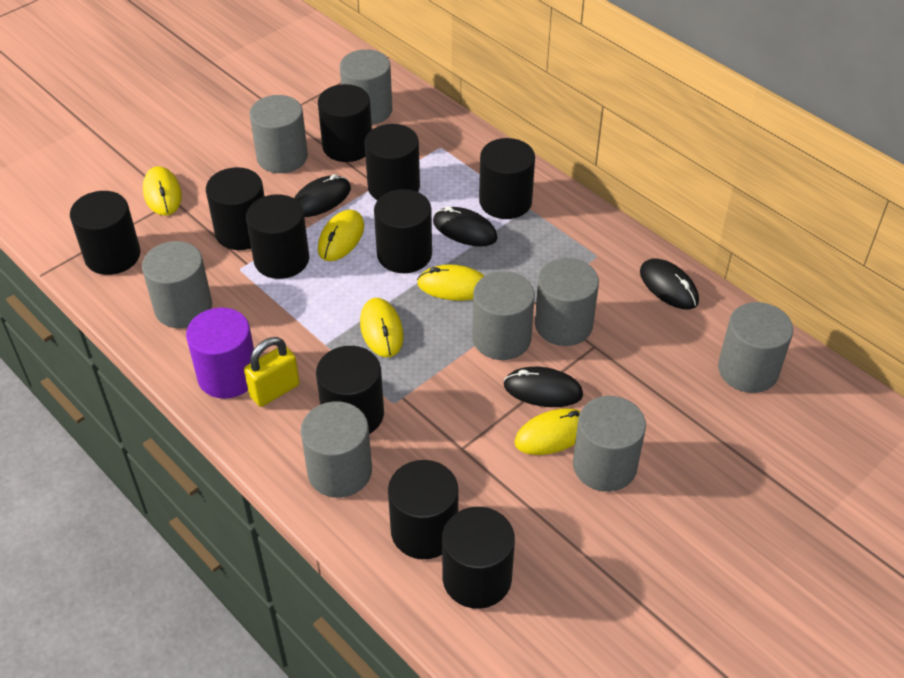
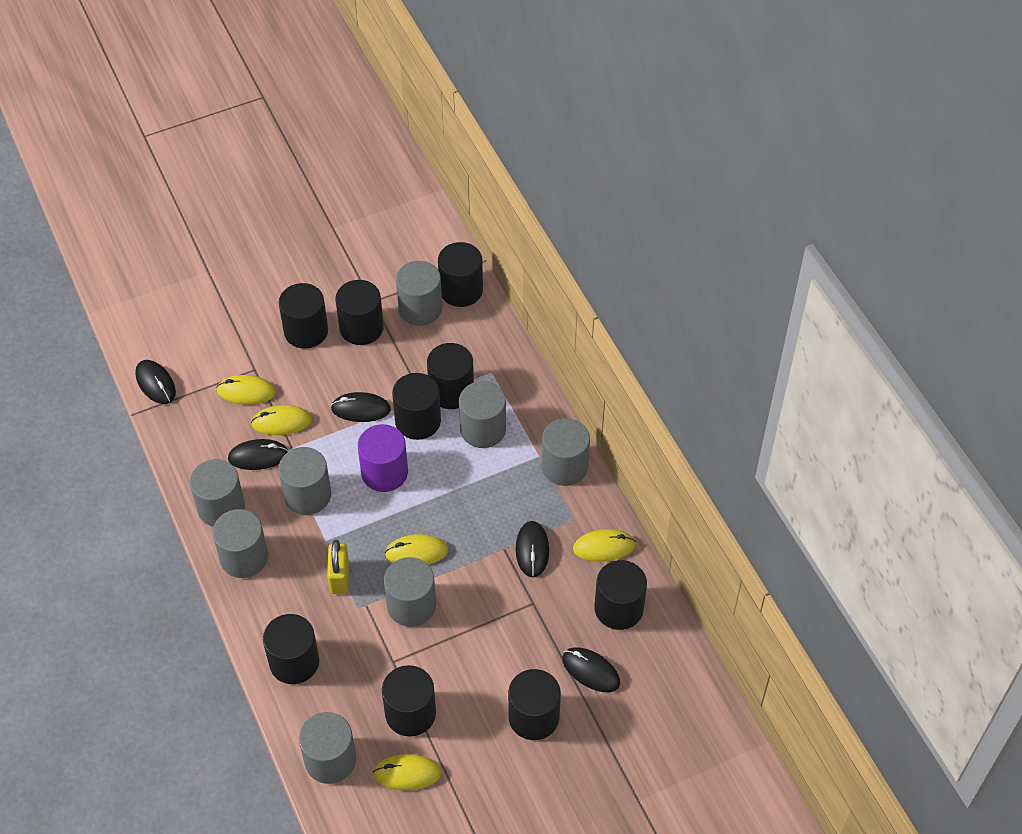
black cylinder: 10 -> 9
black mouse: 4 -> 5

